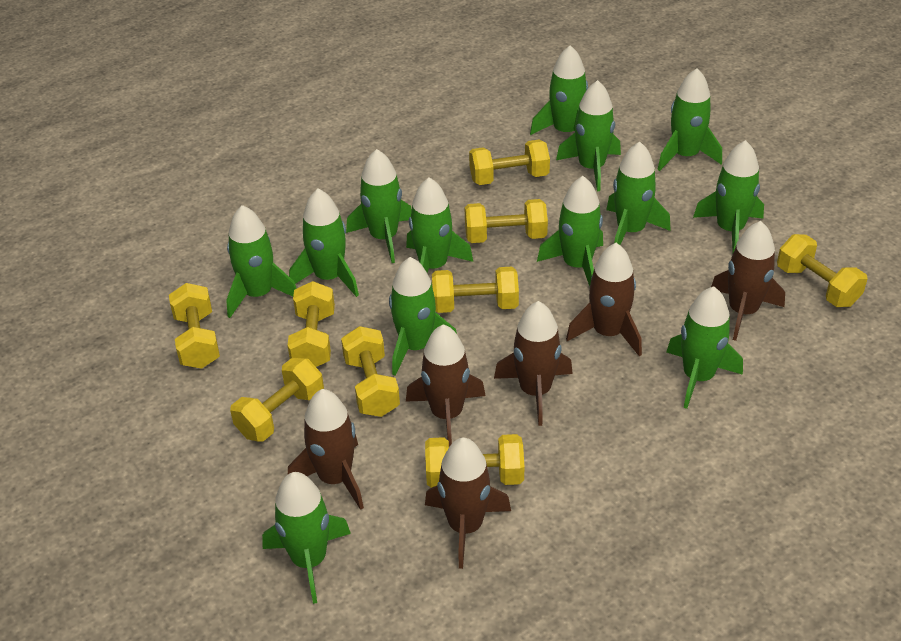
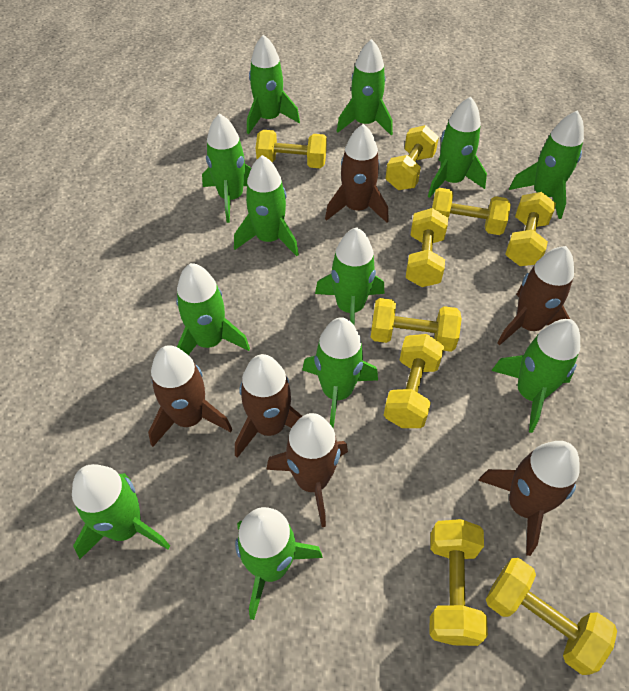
green rocket: 13 -> 12

